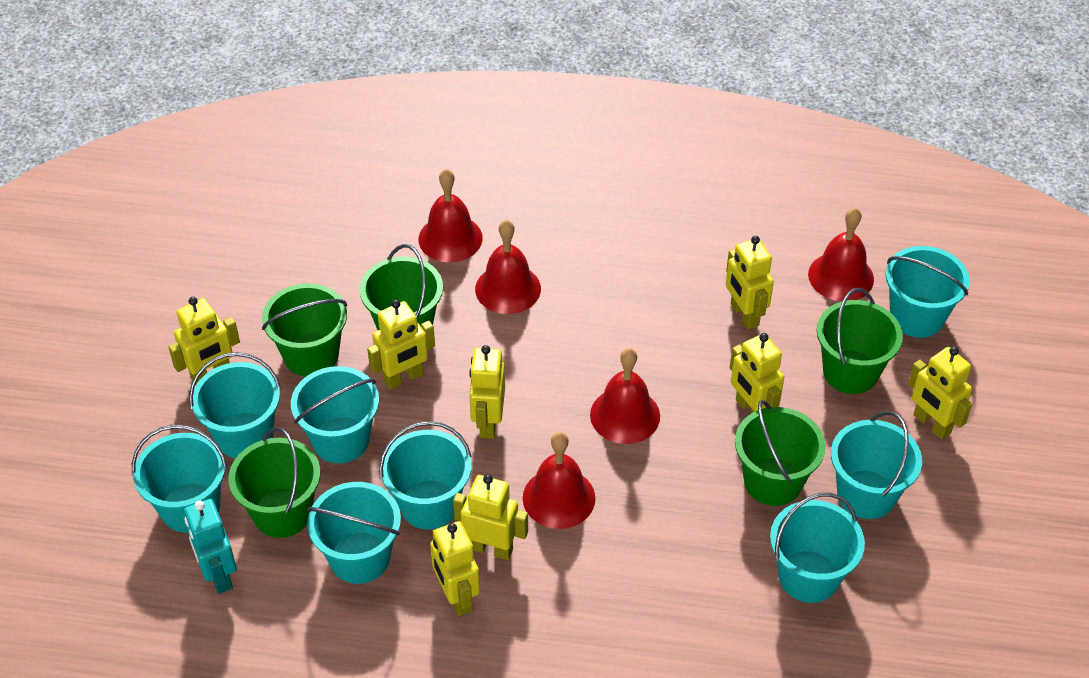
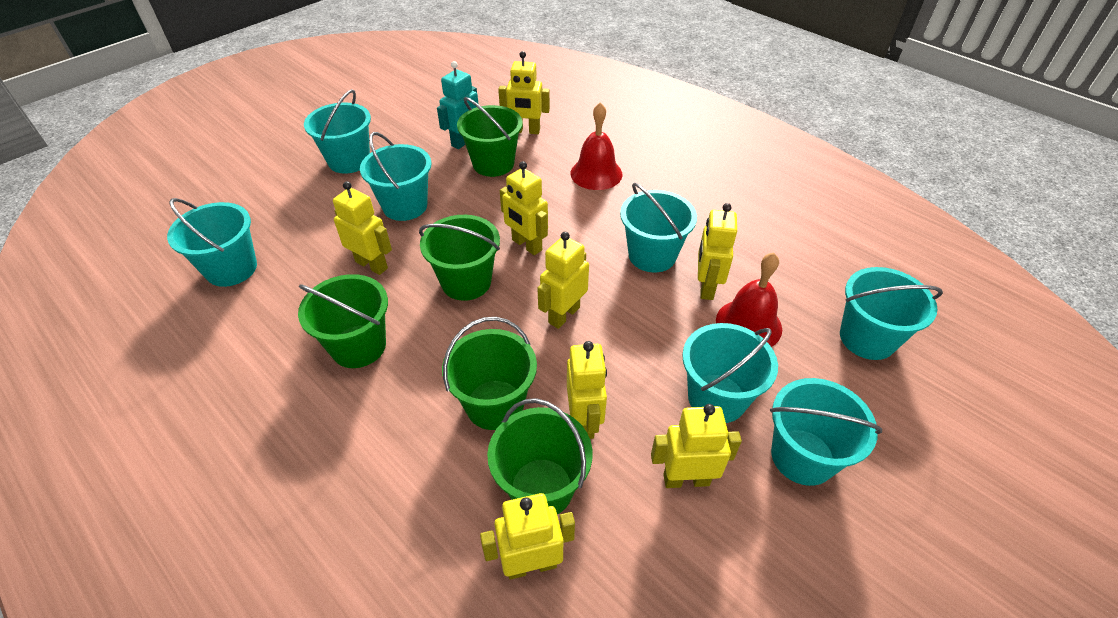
red bell: 5 -> 2
turquoise bucket: 8 -> 7

